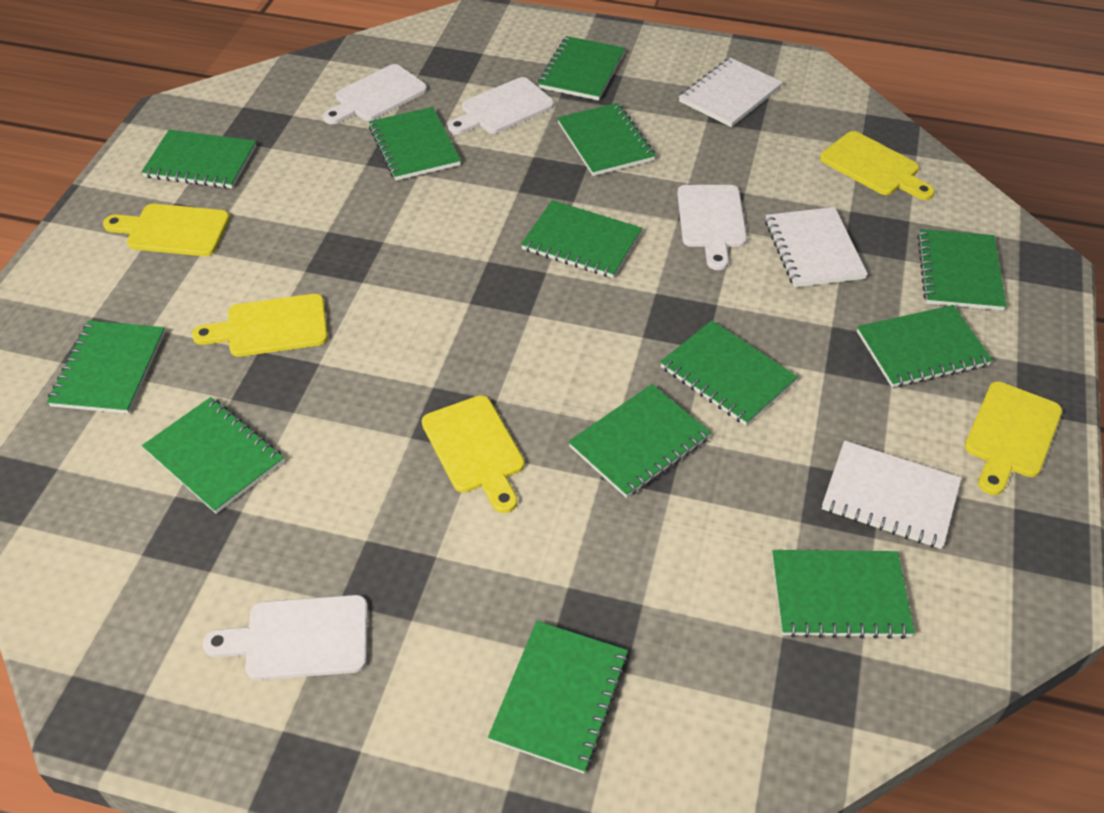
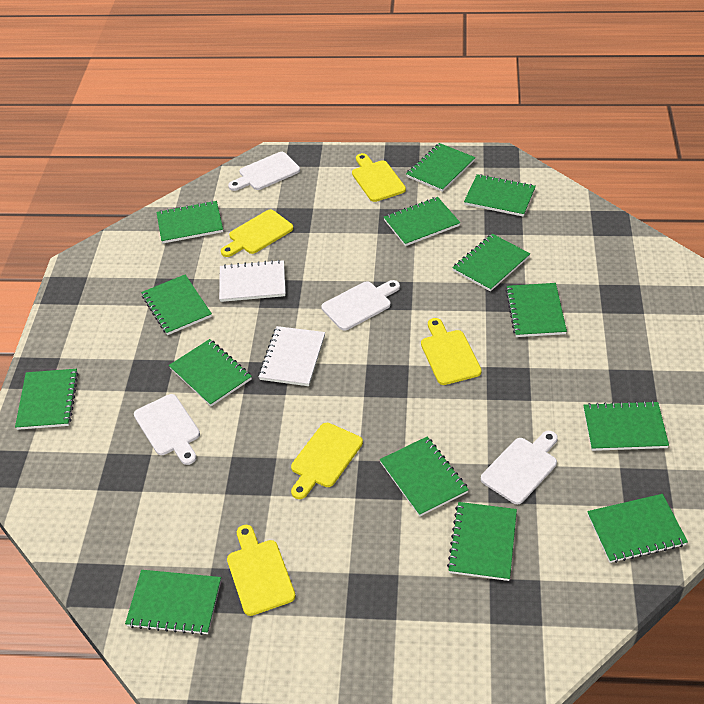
green notebook: 13 -> 14
white notebook: 3 -> 2

